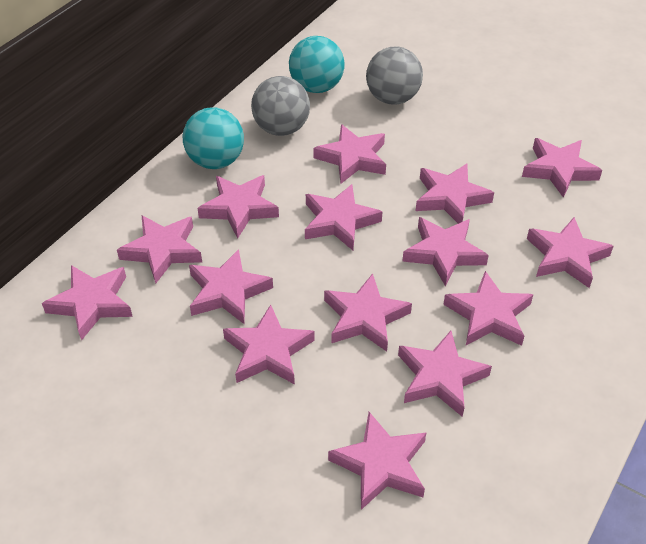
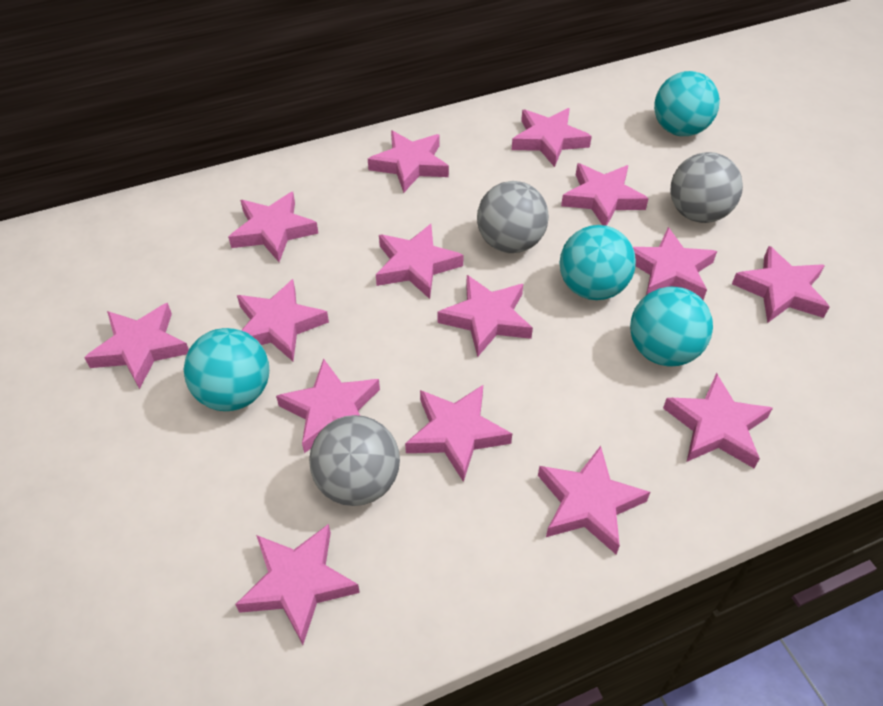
grey ball: 2 -> 3
turquoise ball: 2 -> 4

